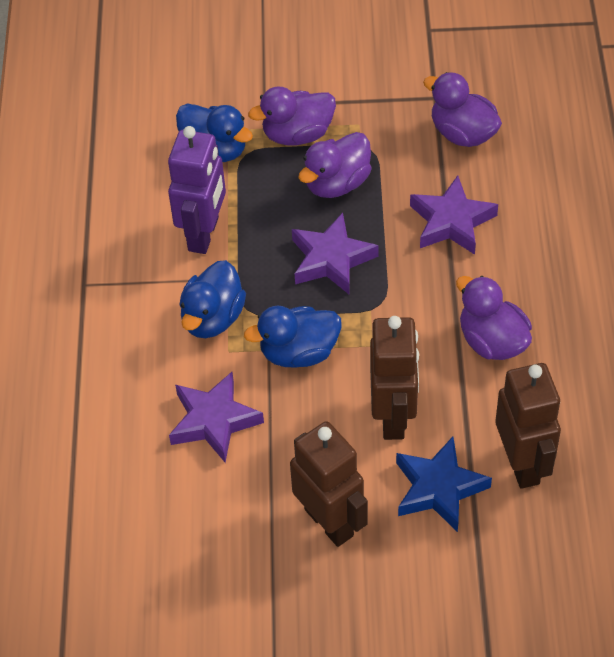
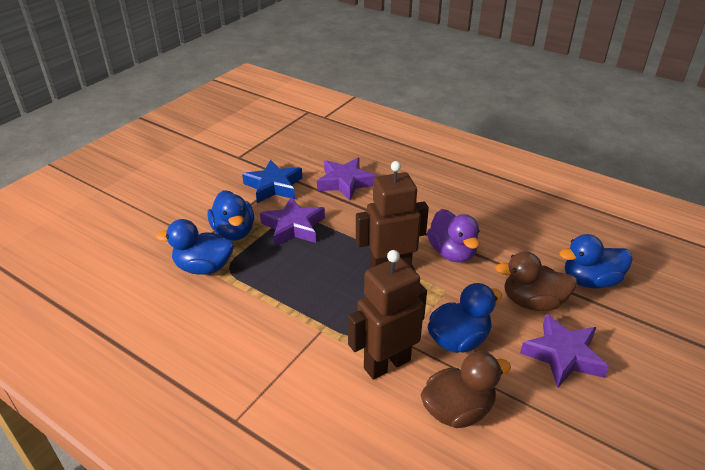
blue duck: 3 -> 4
brown duck: 0 -> 2
brown robot: 3 -> 2
purple duck: 4 -> 1
purple robot: 1 -> 0

